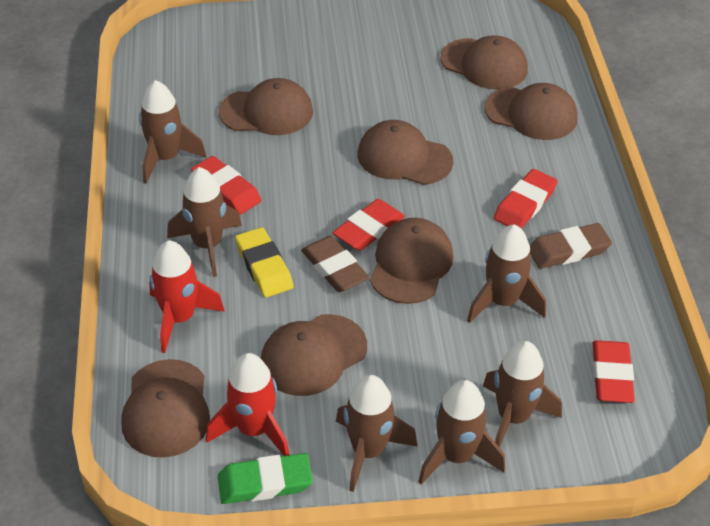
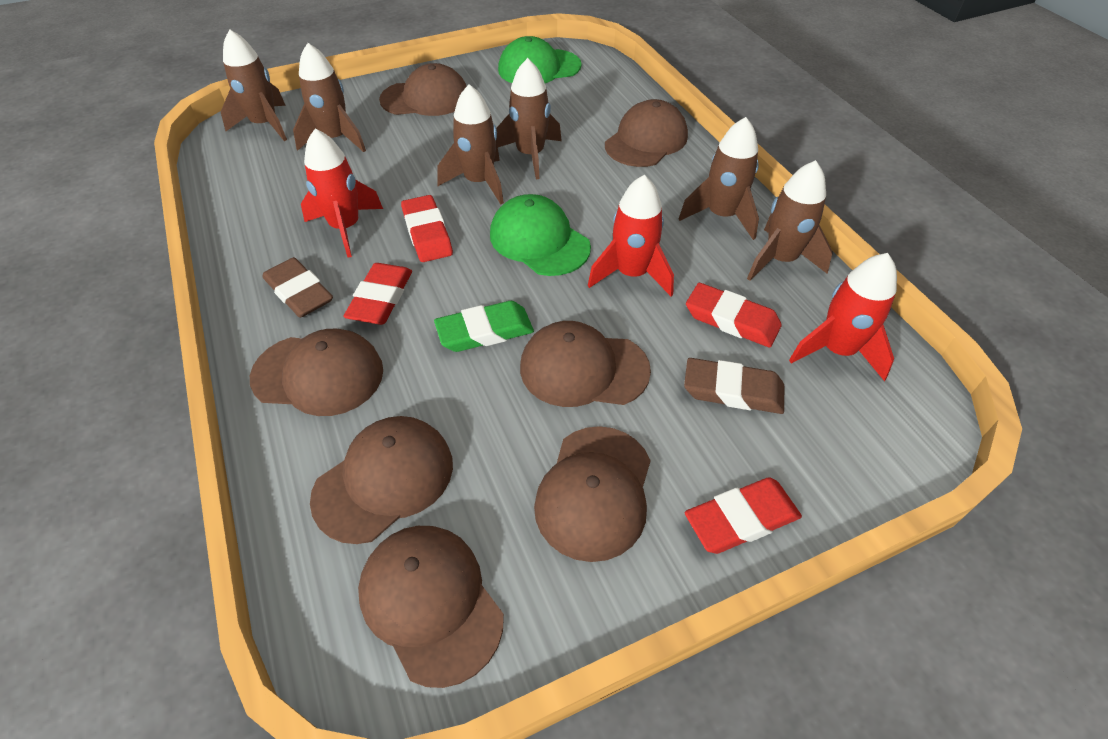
green cap: 0 -> 2
red rocket: 2 -> 3
yellow eraser: 1 -> 0

